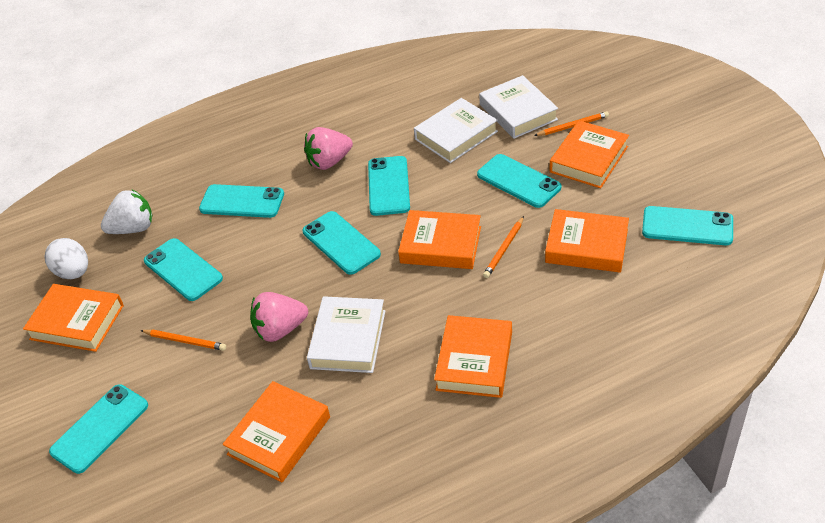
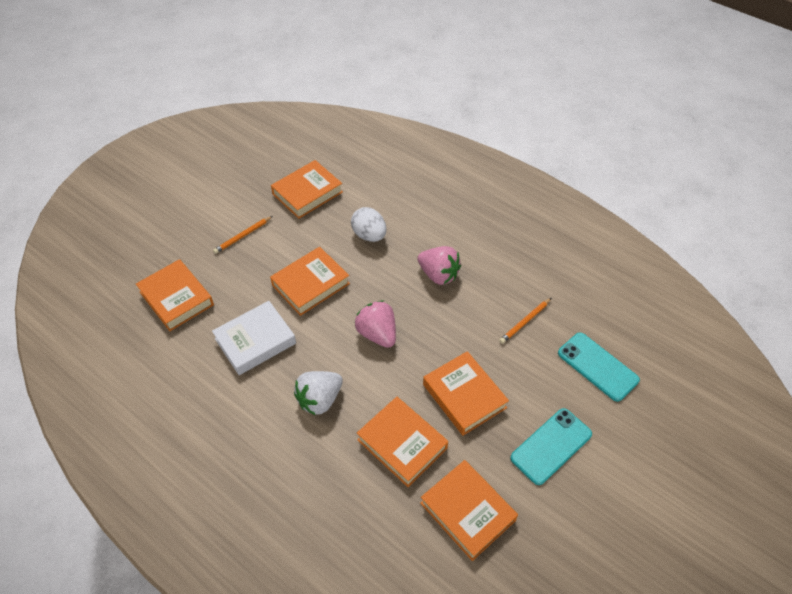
orange pencil: 3 -> 2
turquoise phone: 7 -> 2
white book: 3 -> 1

